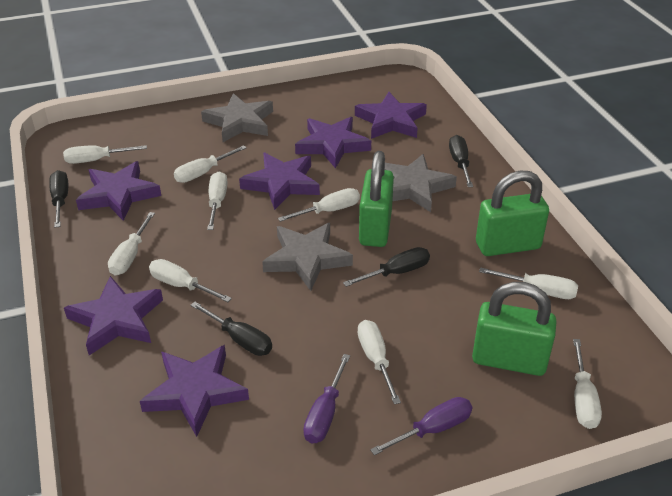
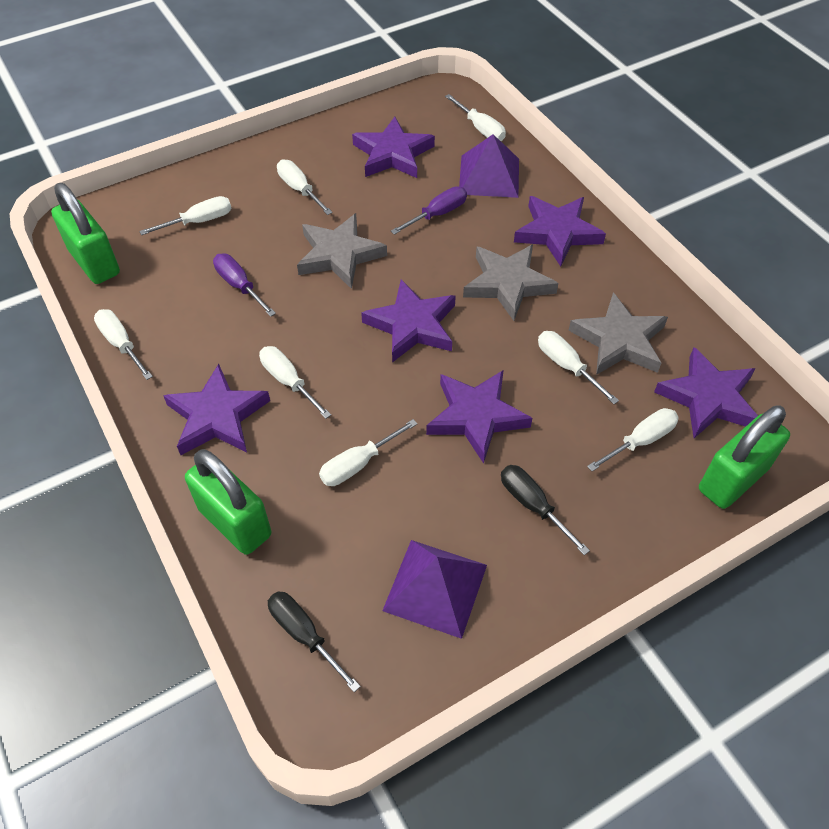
black screwdriver: 4 -> 2
purple pyramid: 0 -> 2
white screwdriver: 9 -> 8

